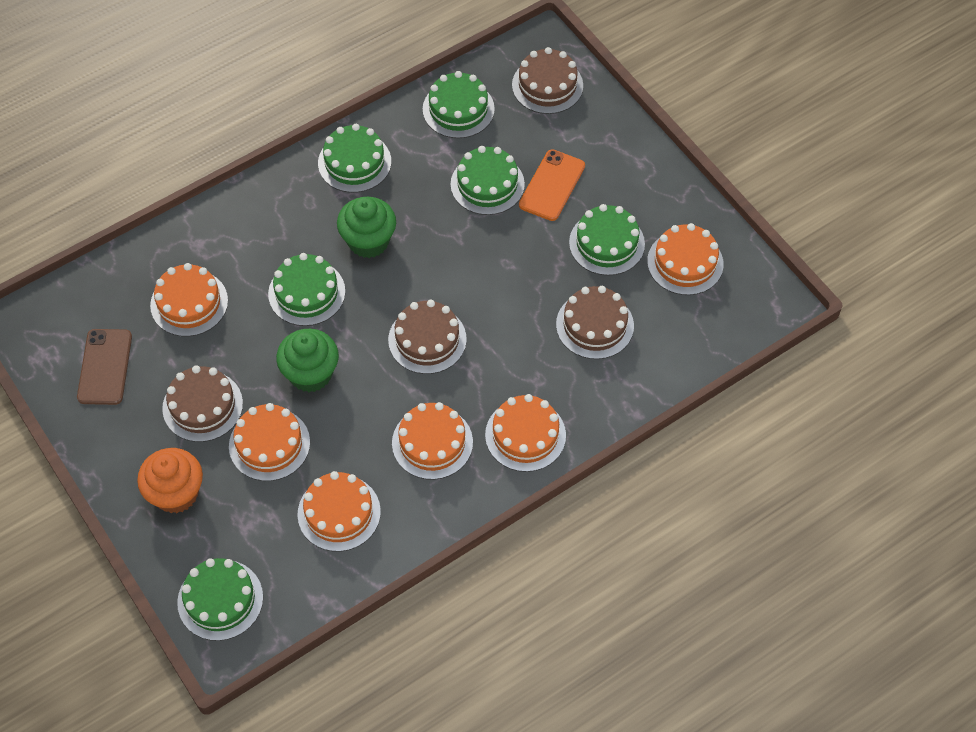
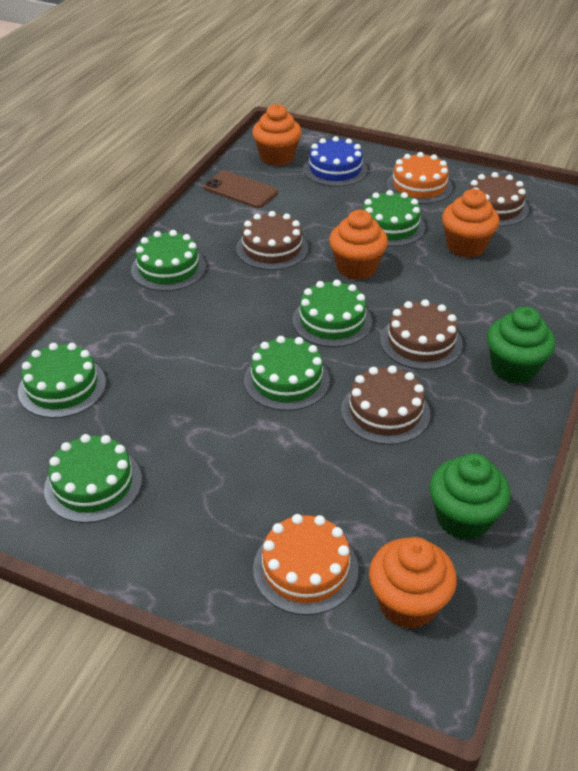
blue cake: 0 -> 1
orange cake: 6 -> 2
orange cupcake: 1 -> 4
orange phone: 1 -> 0

